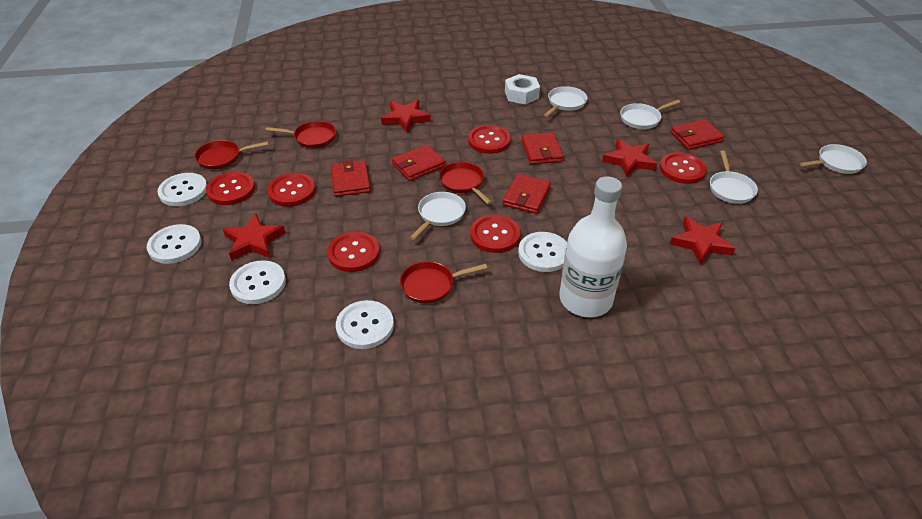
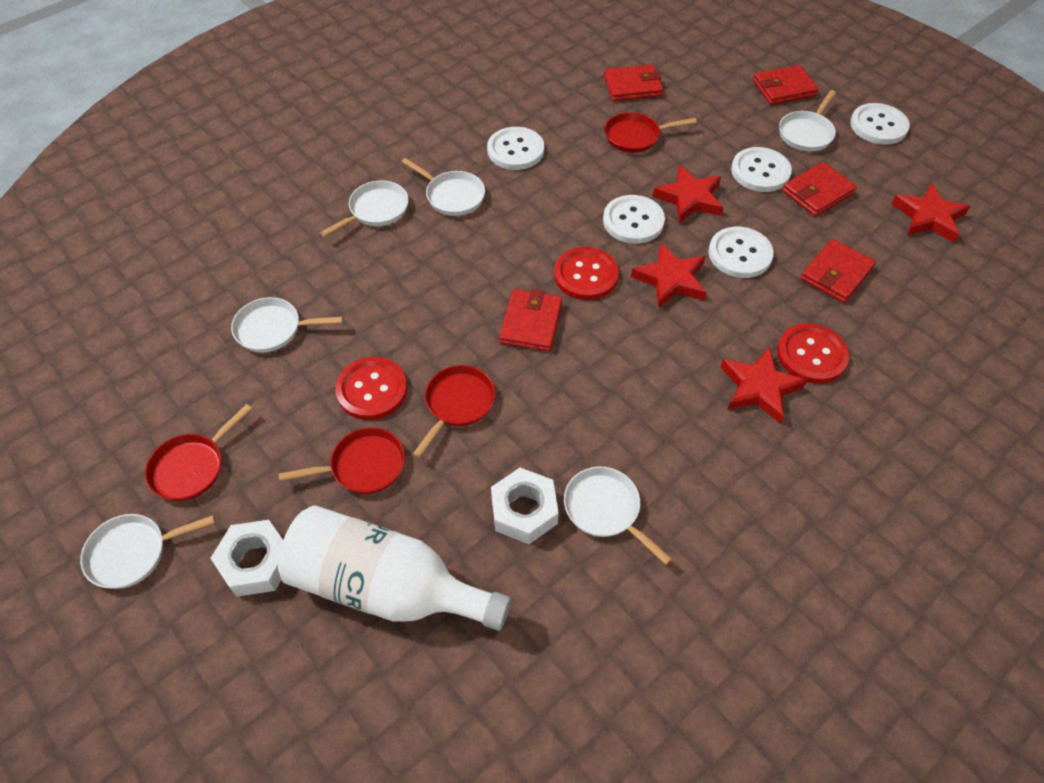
red button: 6 -> 3
white nut: 1 -> 2
white pan: 5 -> 6

